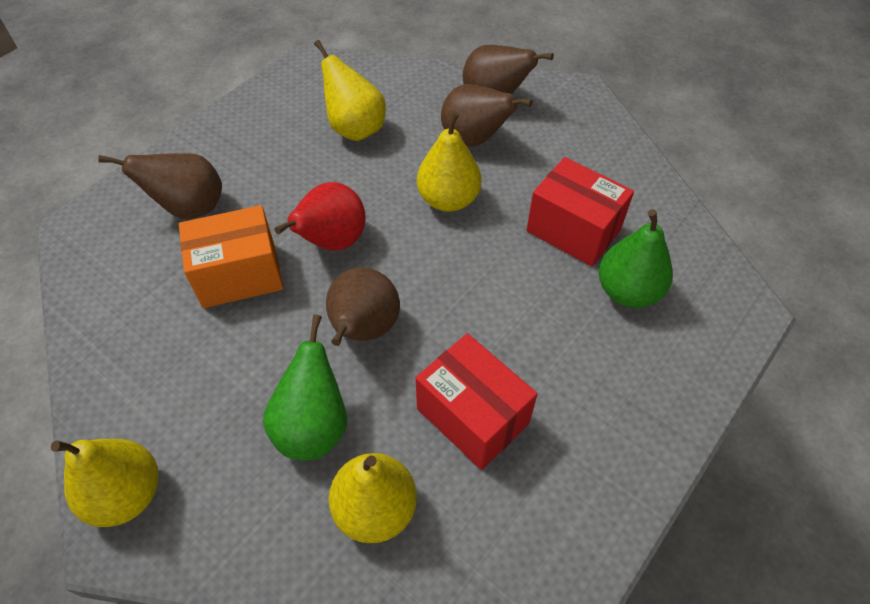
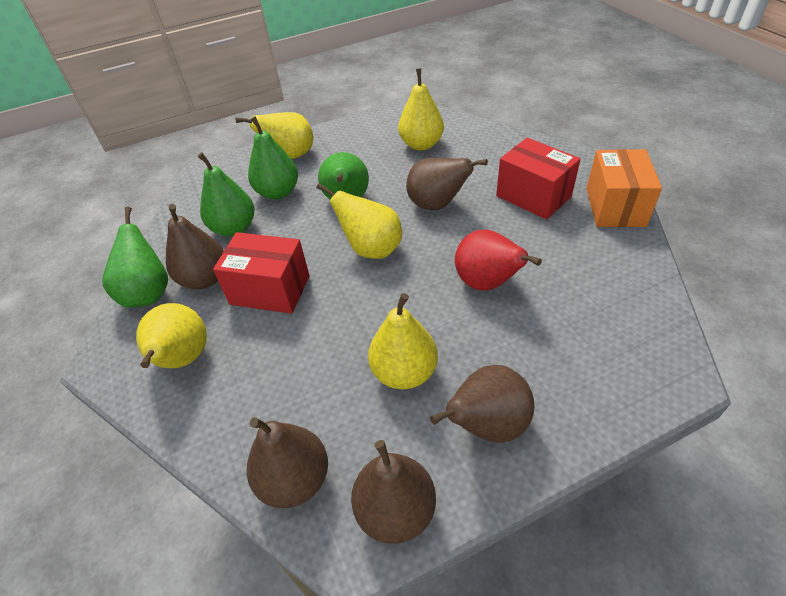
brown pear: 4 -> 5
green pear: 2 -> 4
yellow pear: 4 -> 5

